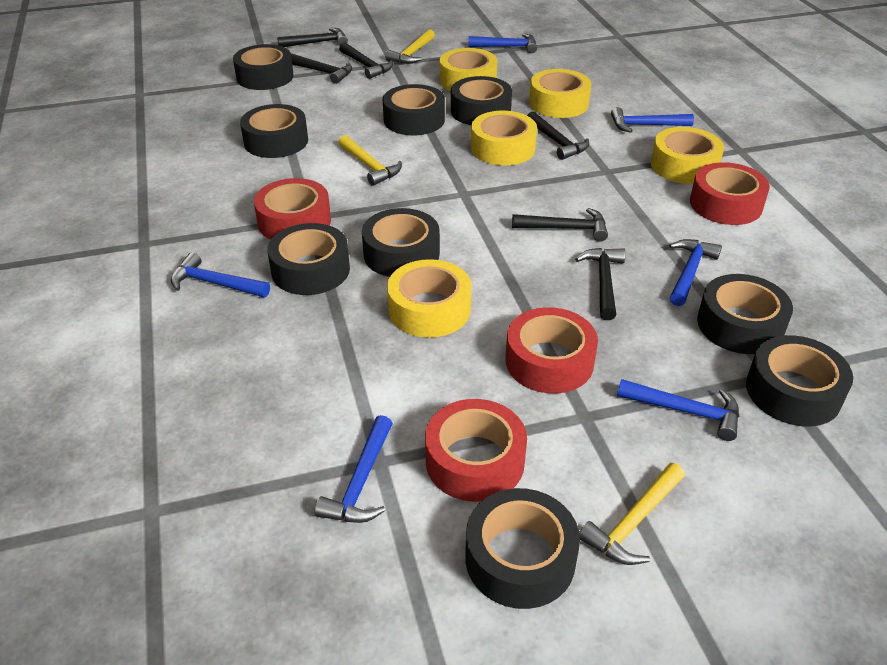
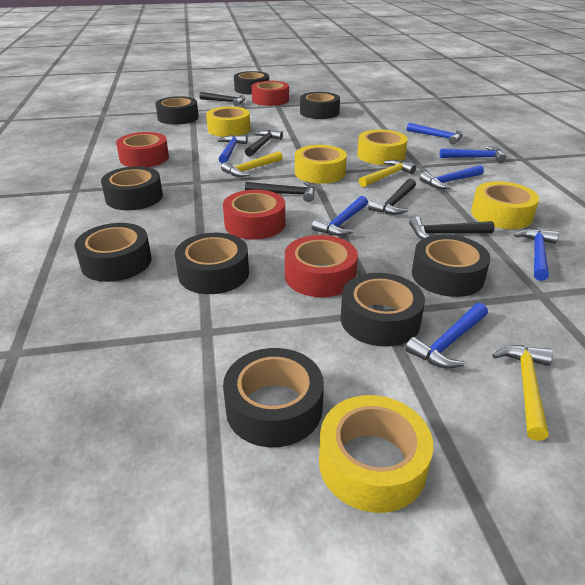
black hammer: 6 -> 5
blue hammer: 6 -> 7

